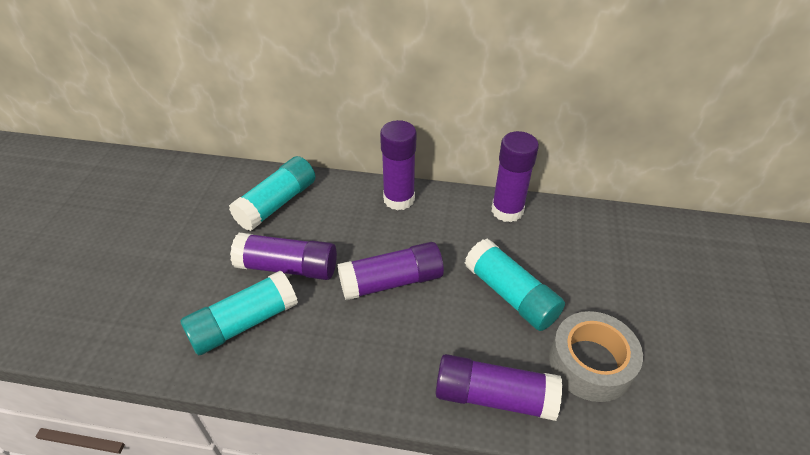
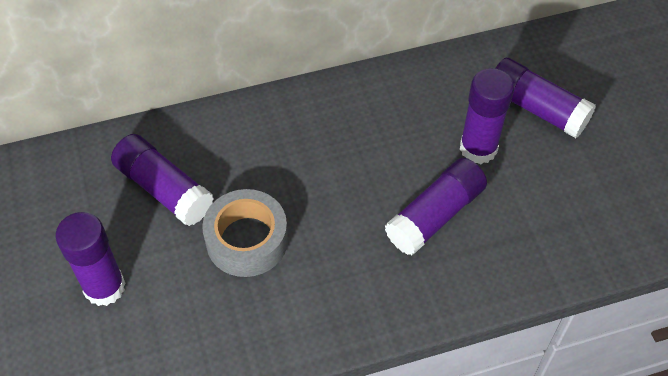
turquoise glue stick: 3 -> 0

